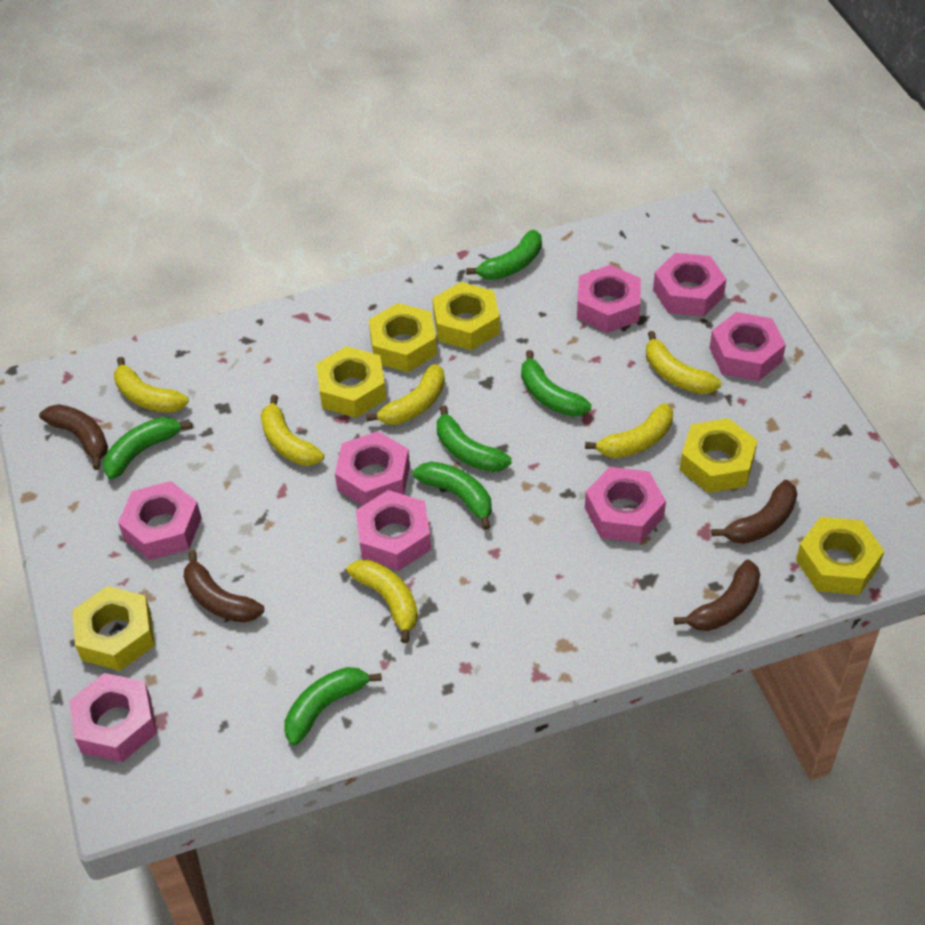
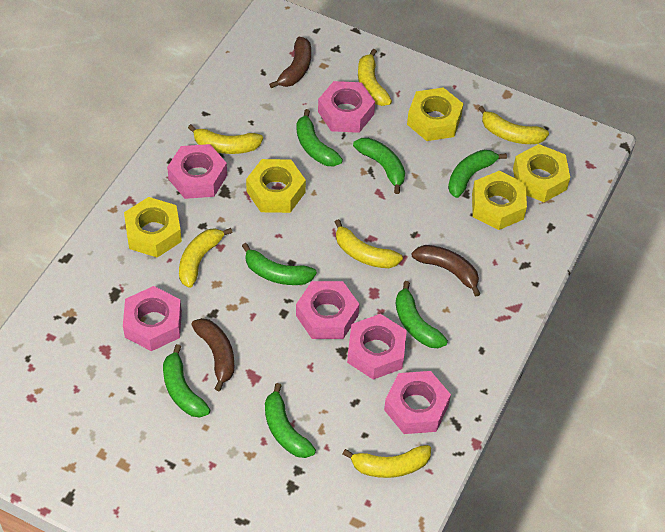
brown banana: 4 -> 3
green banana: 6 -> 7
pink nut: 8 -> 6
yellow nut: 6 -> 5

